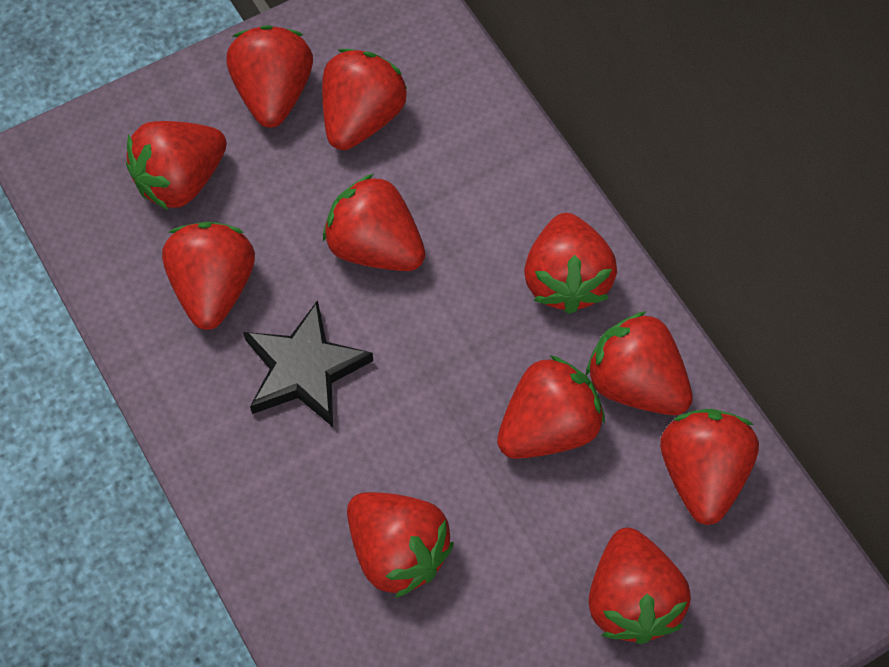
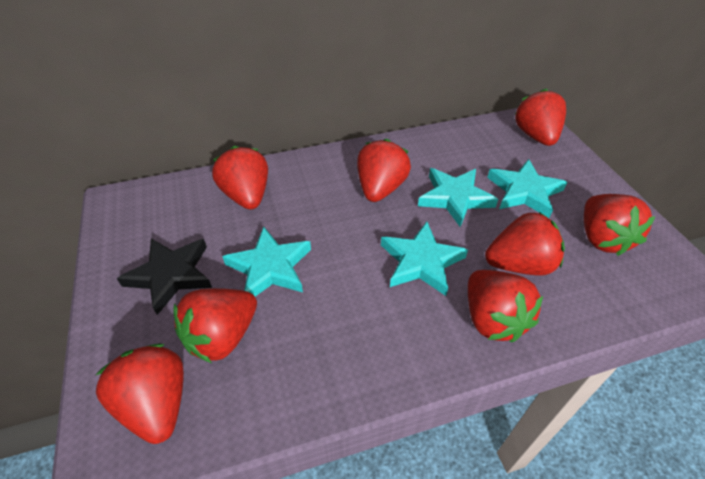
red strawberry: 11 -> 8
turquoise star: 0 -> 4

